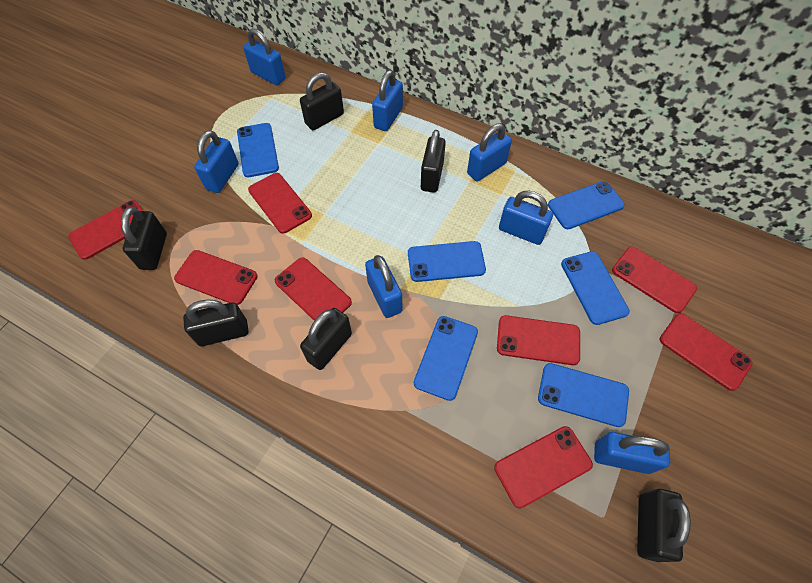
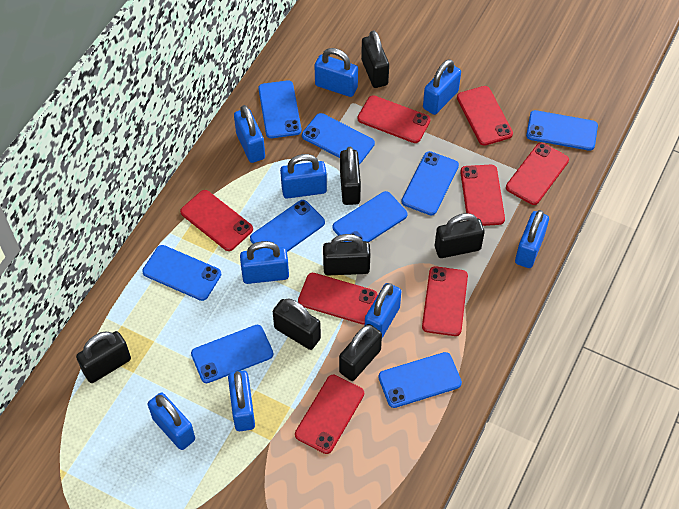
black padlock: 6 -> 7
blue padlock: 7 -> 9
blue phone: 6 -> 9

